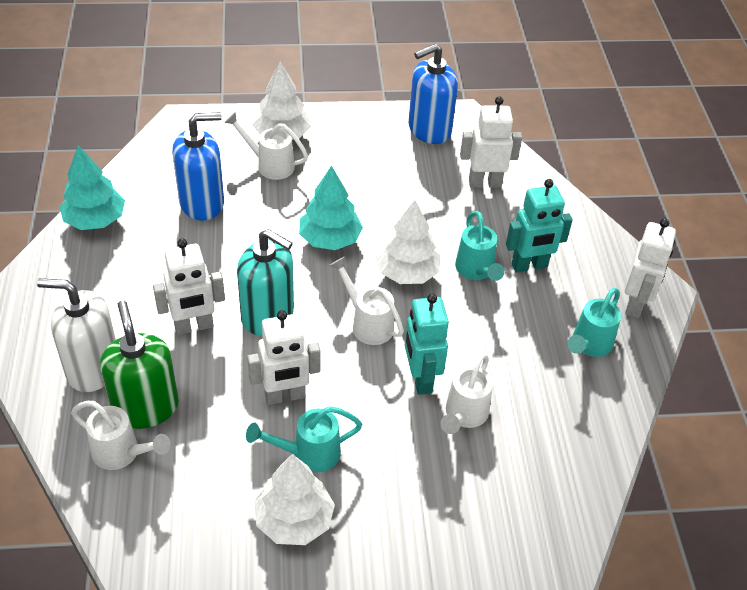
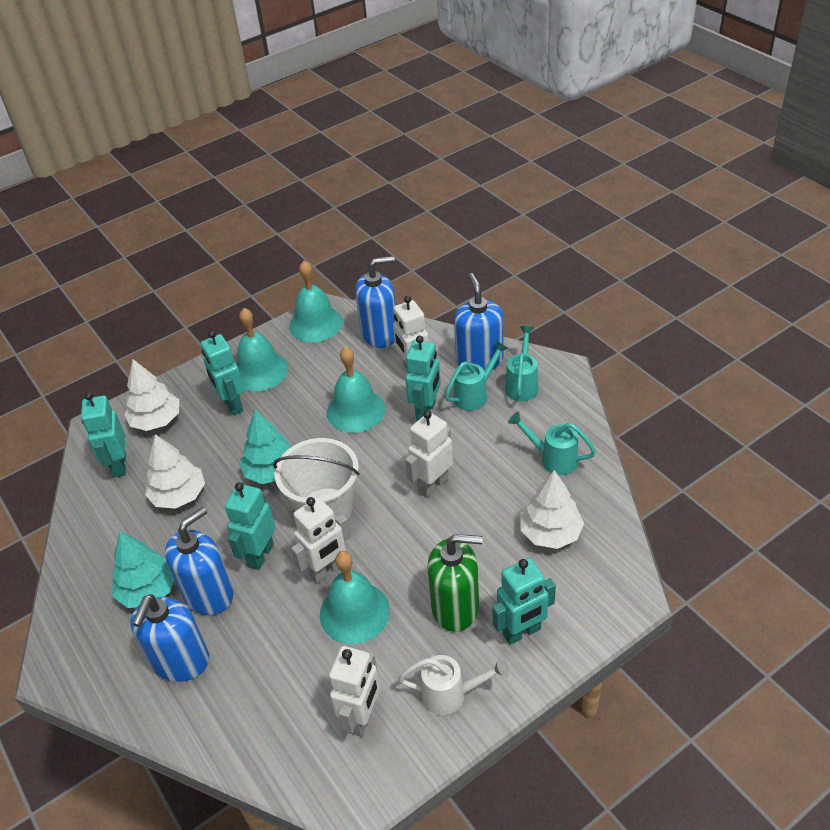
blue soap dispenser: 2 -> 4
turquoise bell: 0 -> 4
turquoise robot: 2 -> 5
turquoise soap dispenser: 1 -> 0
white bucket: 0 -> 1
white soap dispenser: 1 -> 0
white watering can: 4 -> 1

